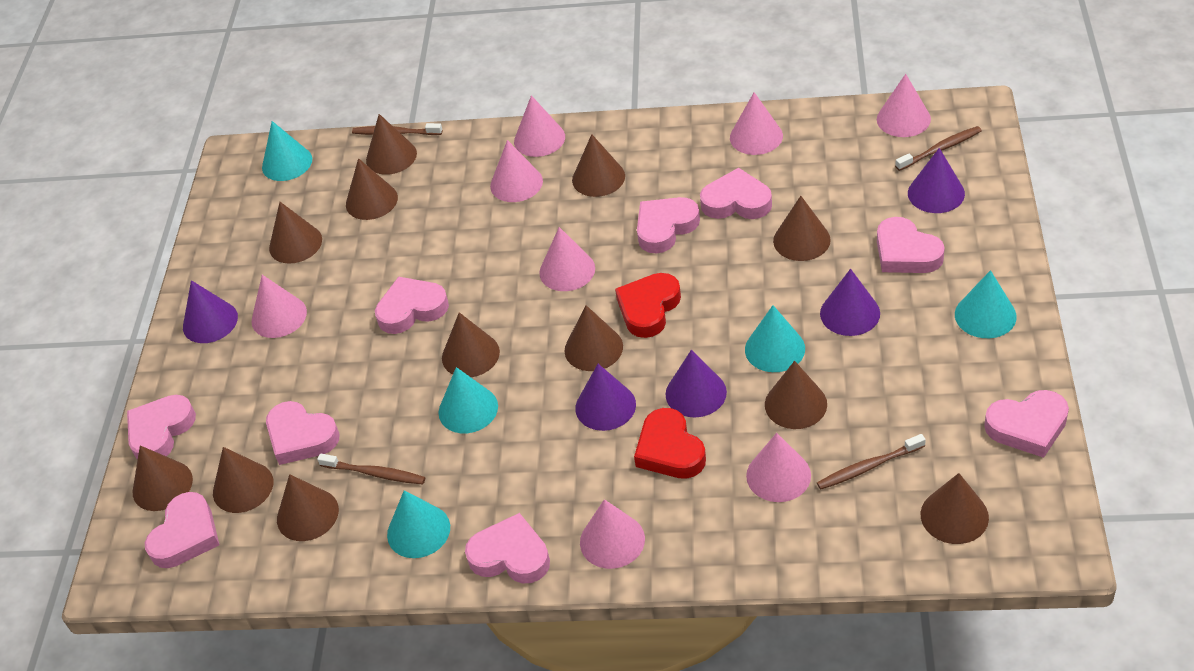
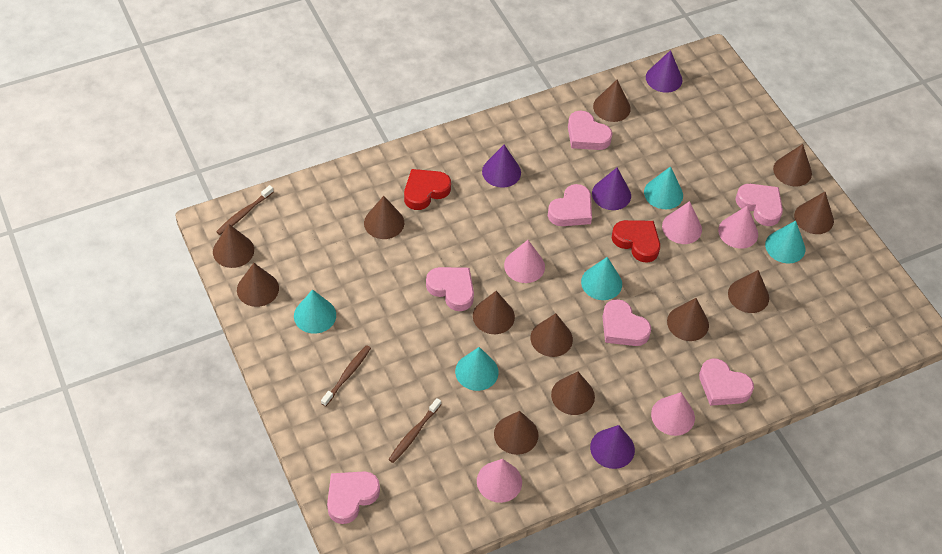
brown toothbrush: 4 -> 3
pink cone: 8 -> 5
pink heart: 9 -> 7
purple cone: 5 -> 4

